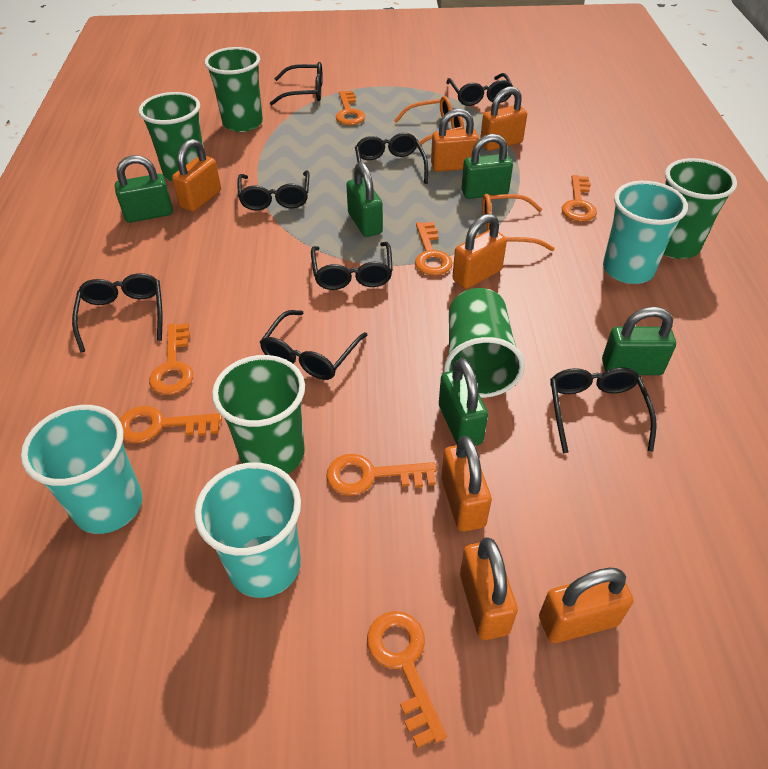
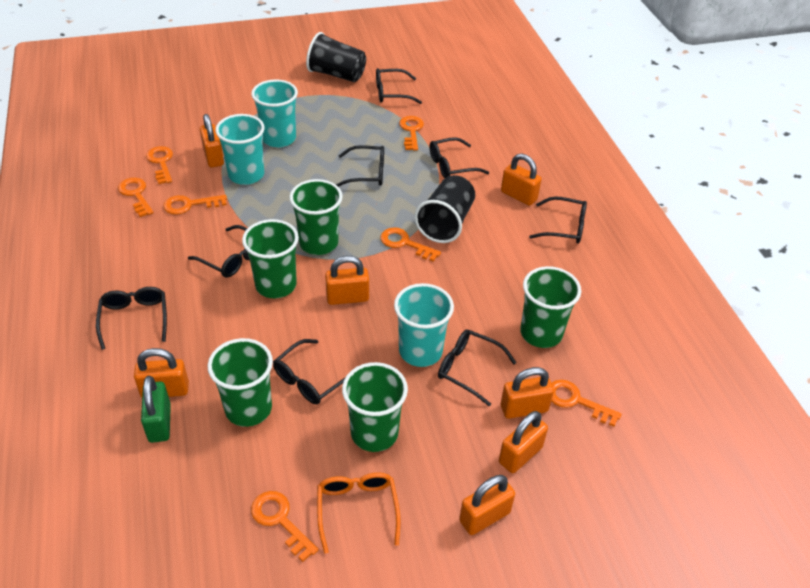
black cup: 0 -> 2
green padlock: 5 -> 1
orange glasses: 2 -> 1

